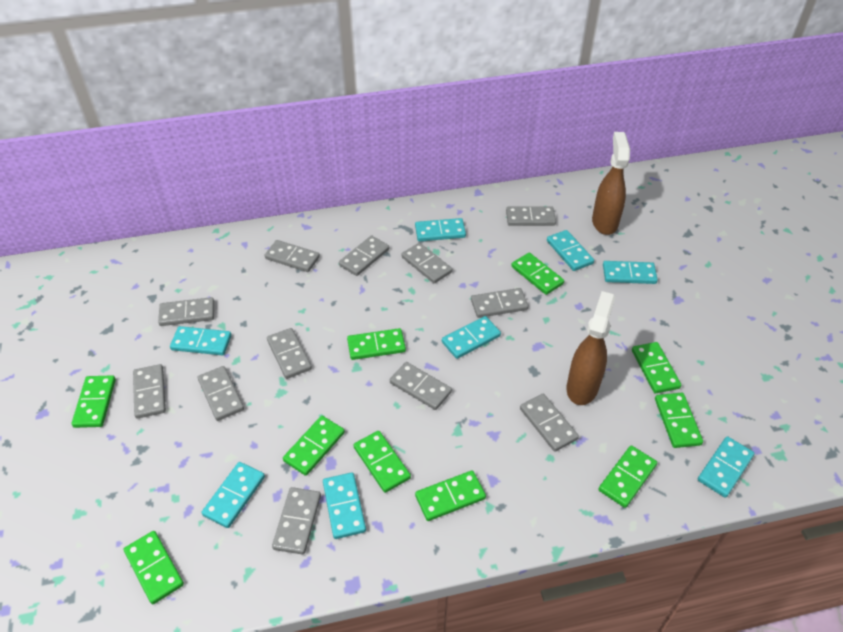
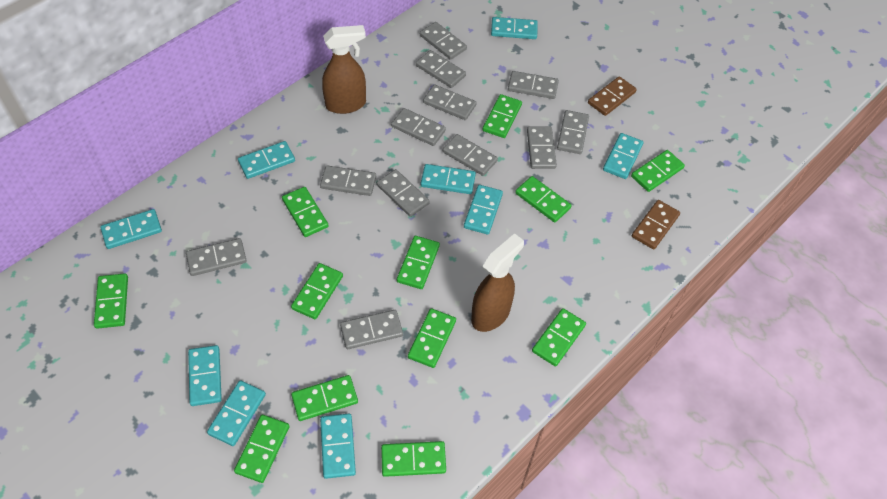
brown domino: 0 -> 2
green domino: 10 -> 12
turquoise domino: 8 -> 9

